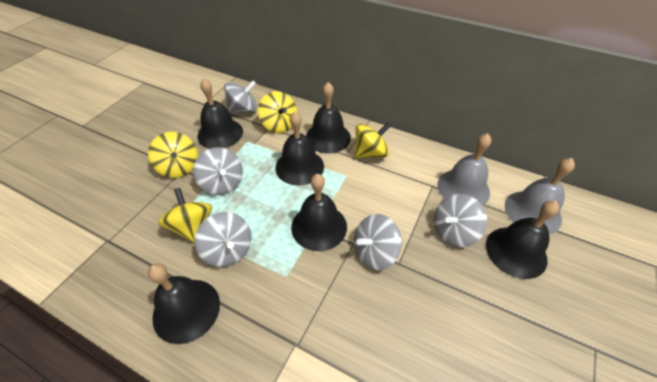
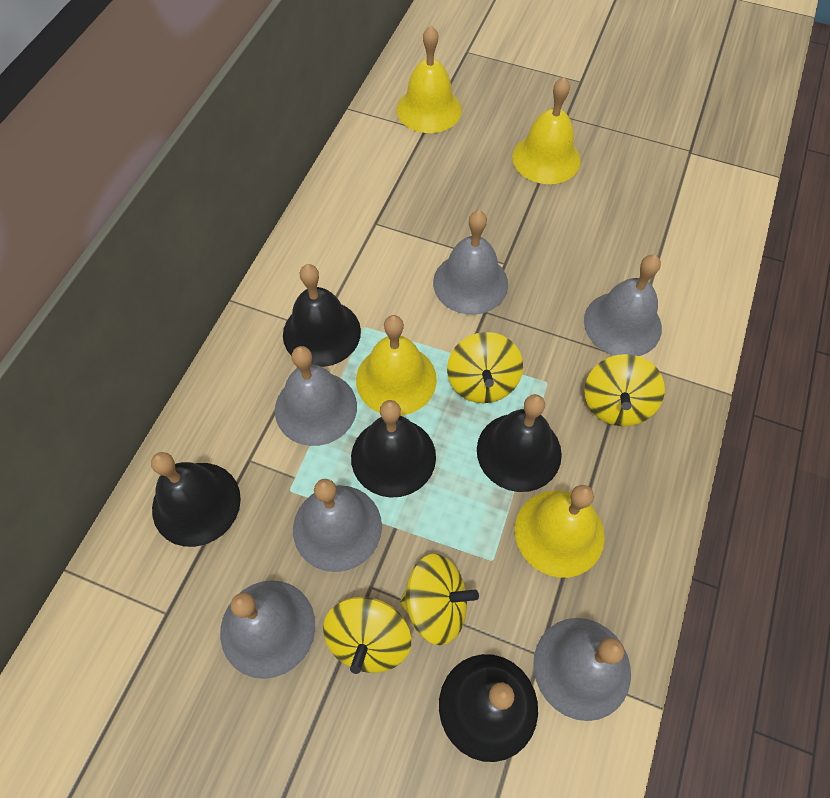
black bell: 6 -> 5
grey bell: 2 -> 6
grey spinning top: 5 -> 0
yellow bell: 0 -> 4

